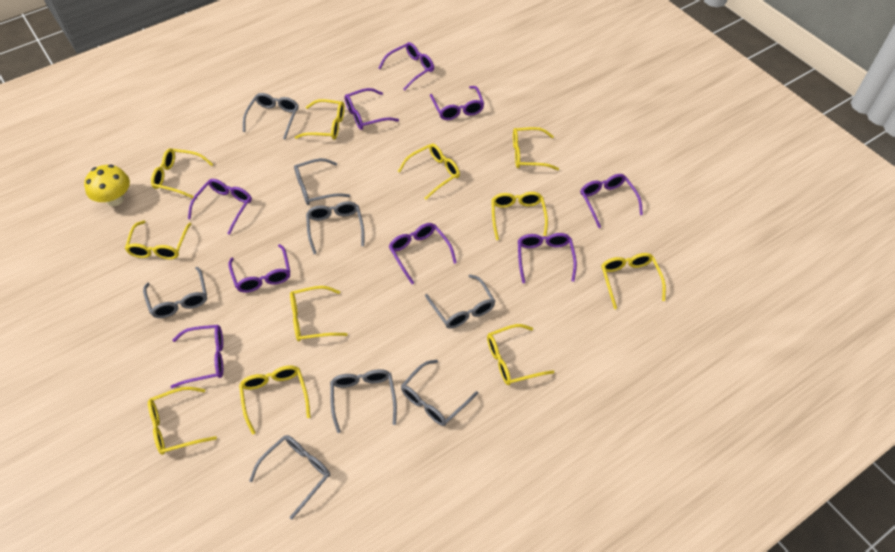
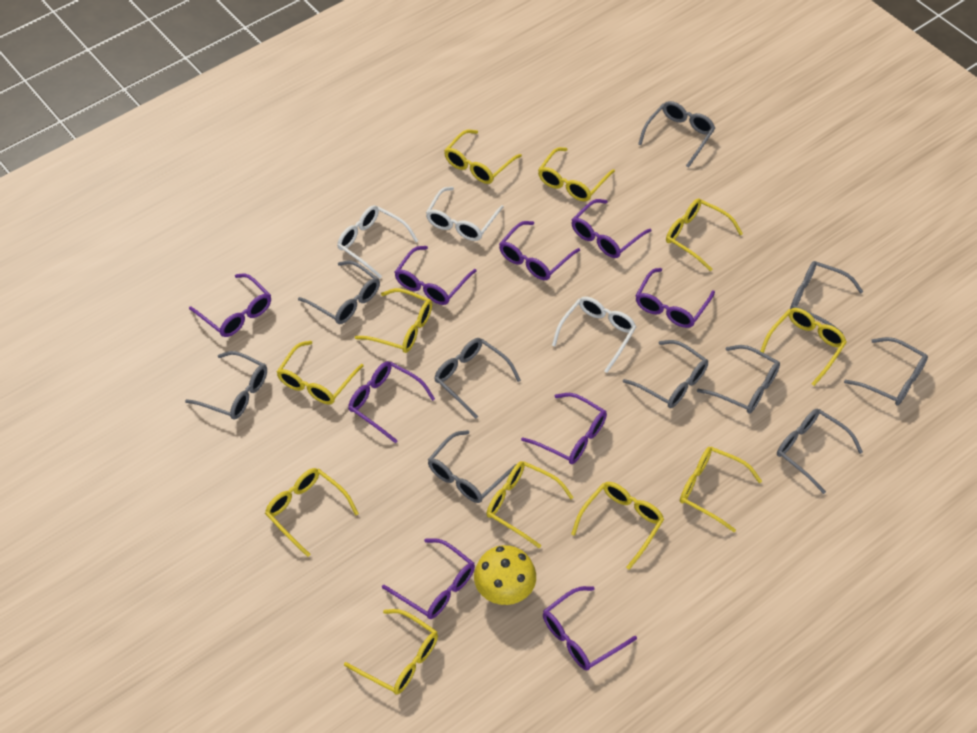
grey glasses: 8 -> 10
white glasses: 0 -> 3

